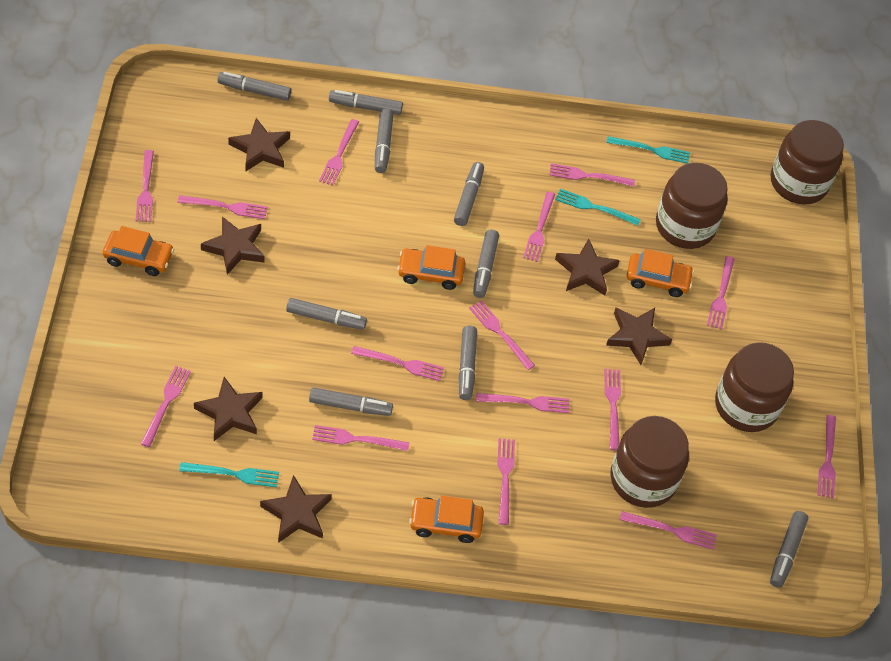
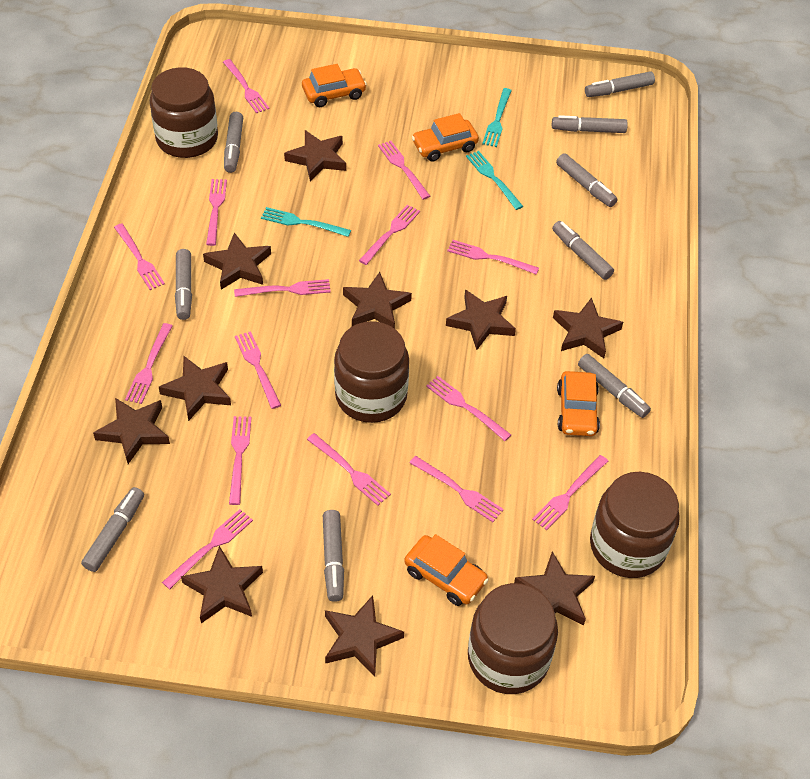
brown star: 6 -> 10

